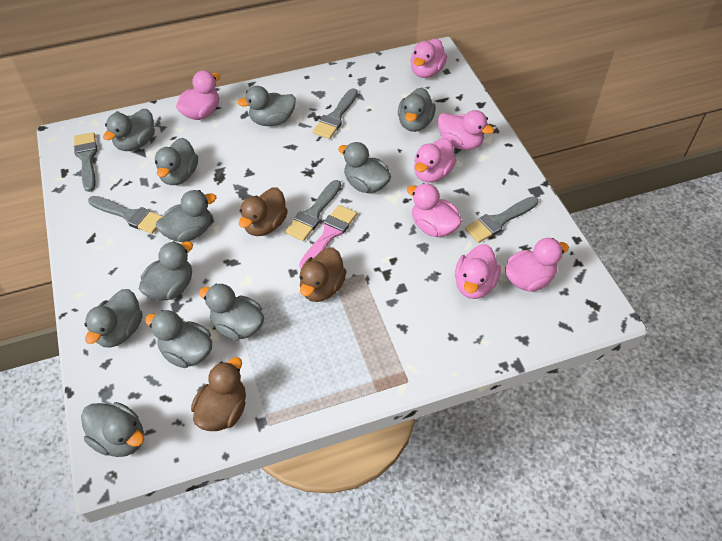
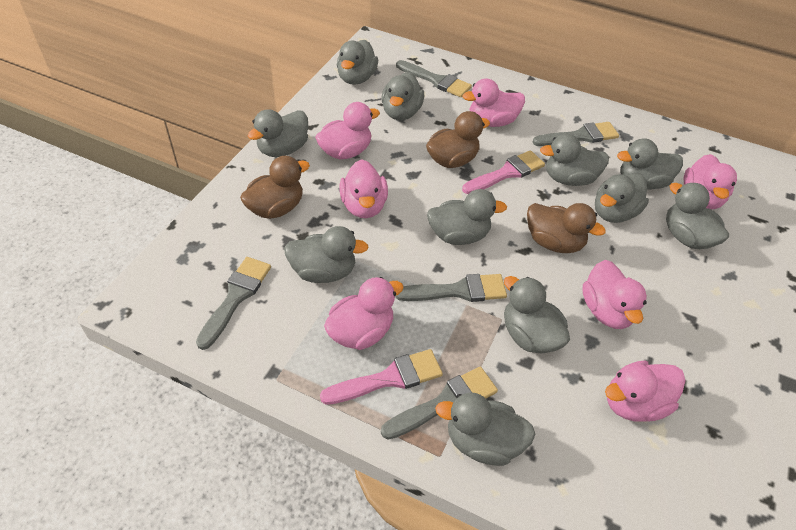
pink brush: 1 -> 2

